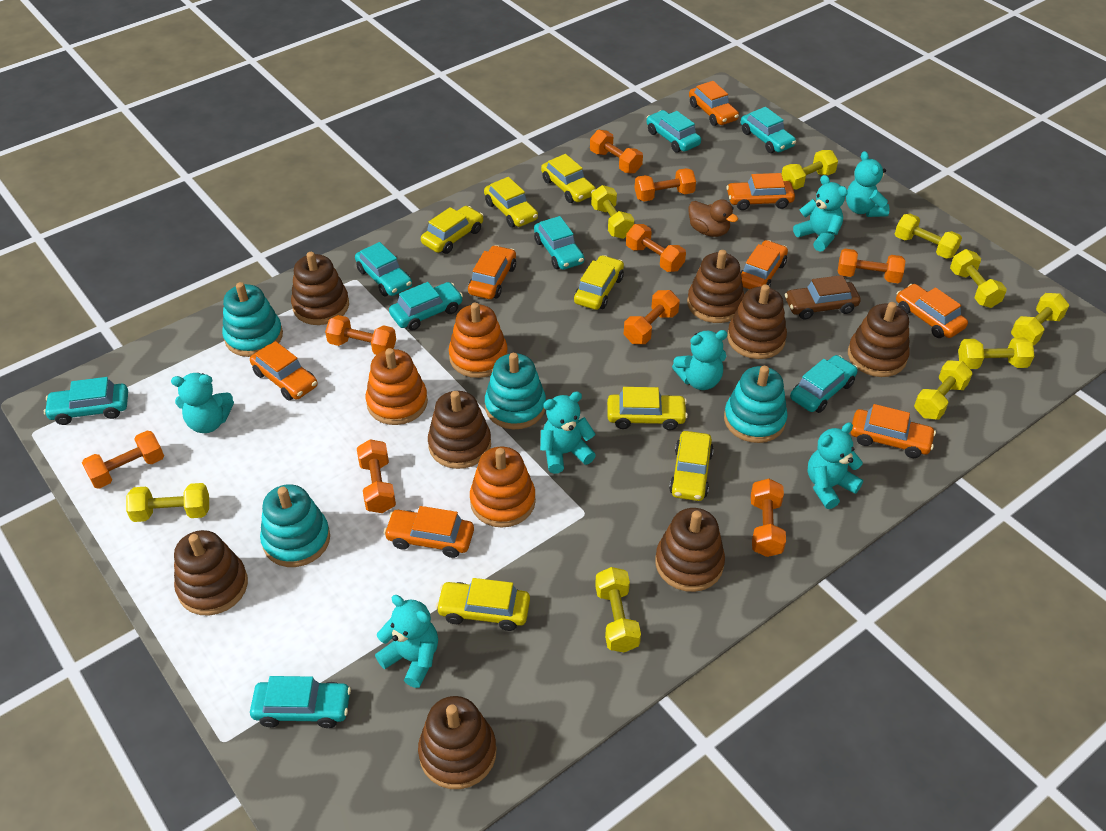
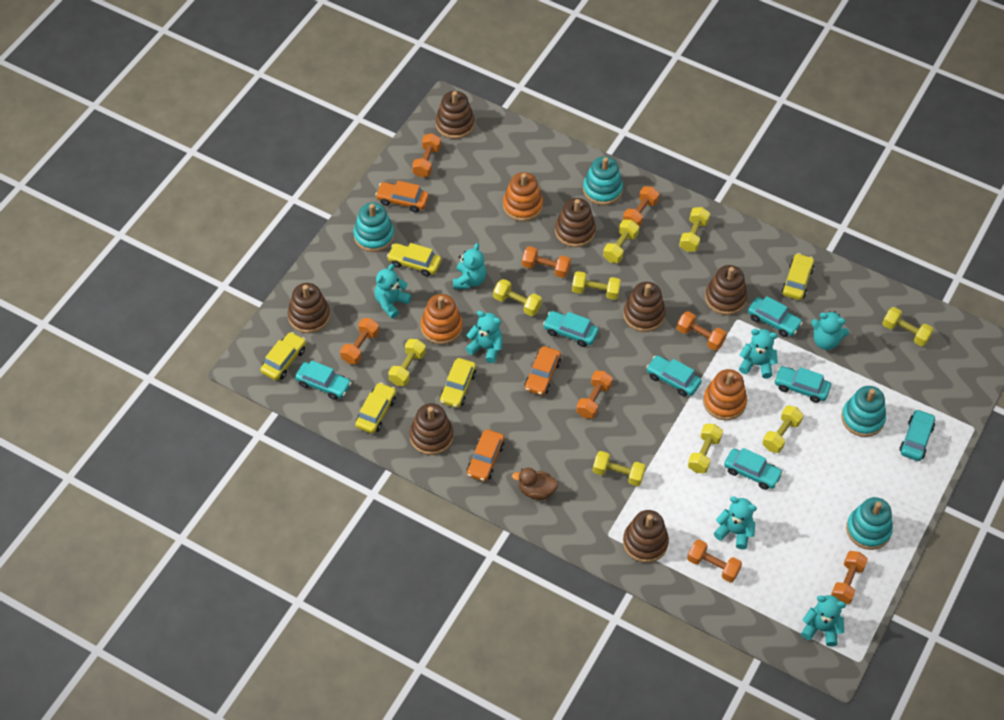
brown car: 1 -> 0
brown stacking toy: 8 -> 7
orange car: 8 -> 3
orange dumbbell: 9 -> 8
turquoise car: 8 -> 7
yellow car: 7 -> 5

